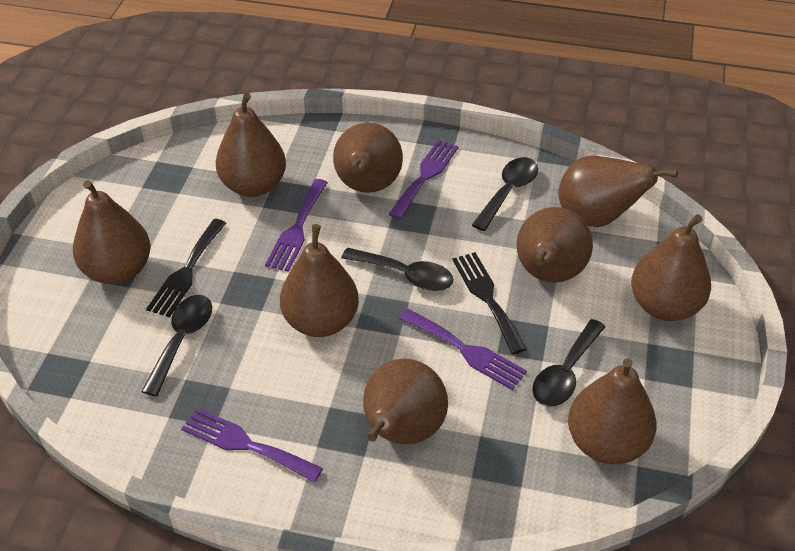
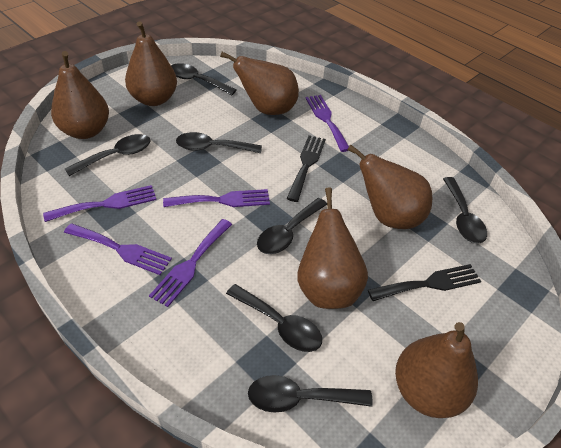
black spoon: 4 -> 7
brown pear: 9 -> 6
purple fork: 4 -> 5

